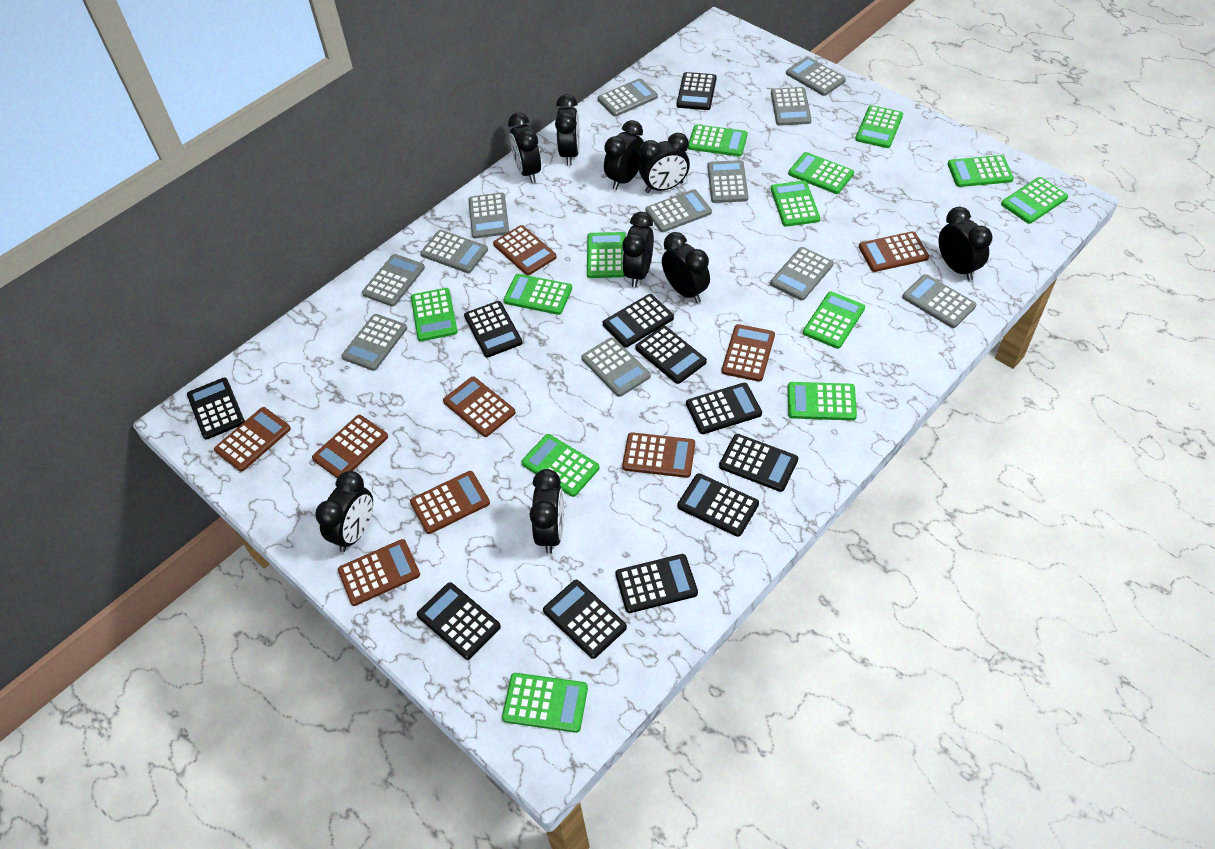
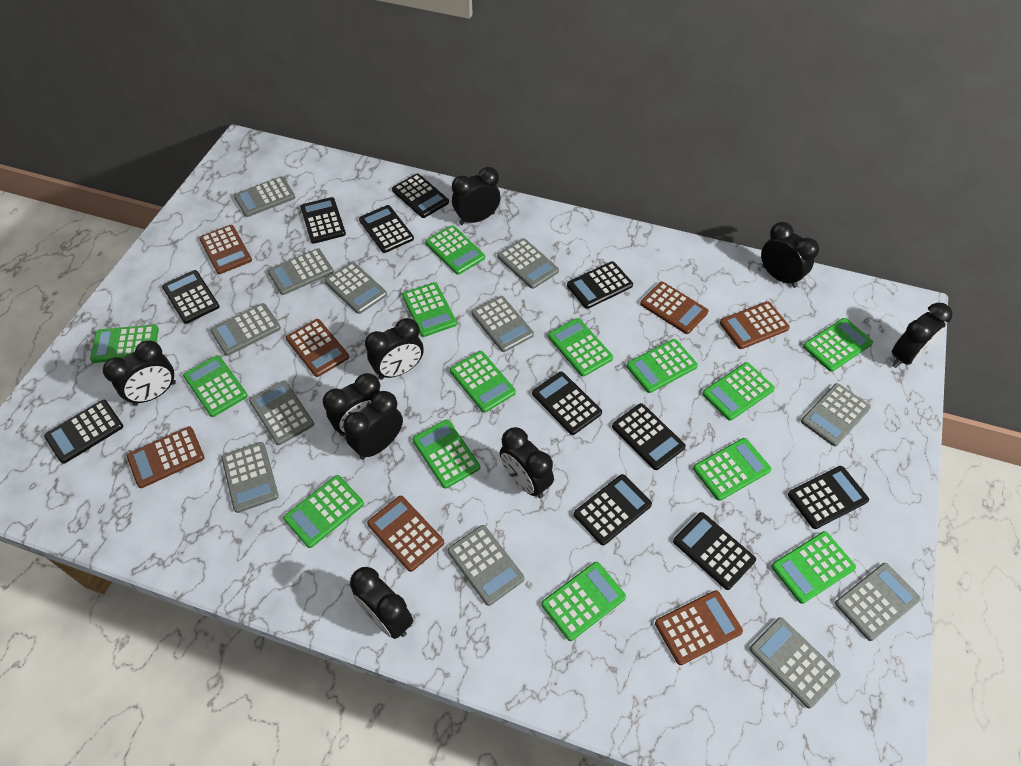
brown calculator: 9 -> 7
green calculator: 13 -> 14

